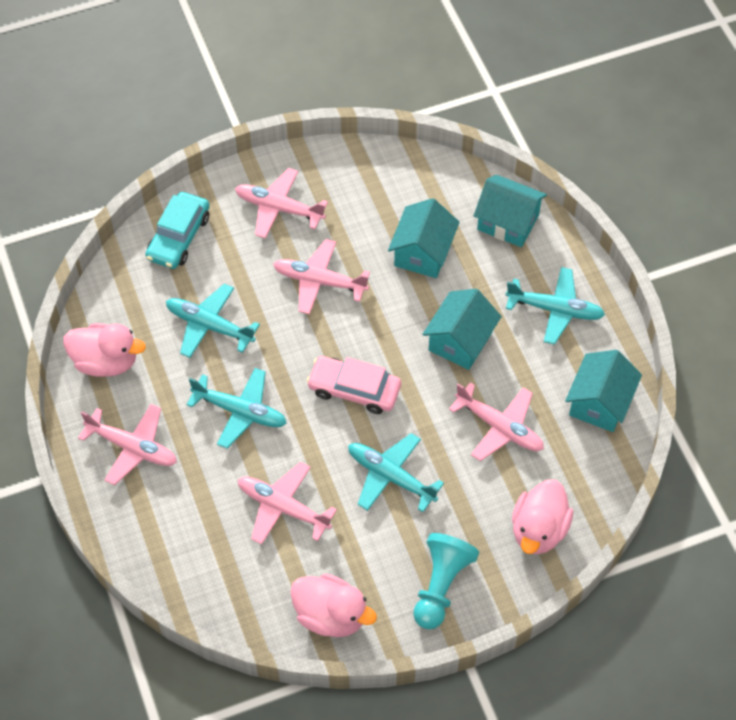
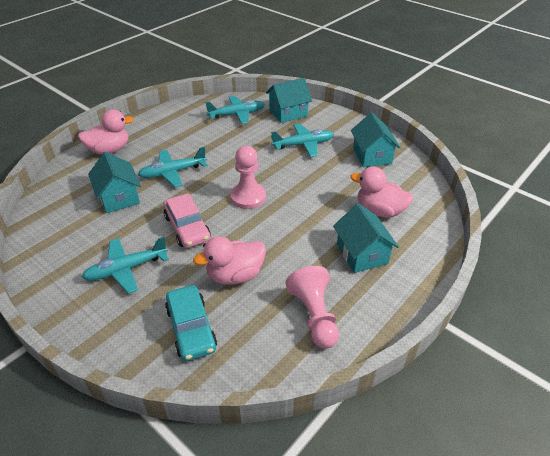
pink pawn: 0 -> 2
pink plane: 5 -> 0
turquoise pawn: 1 -> 0

